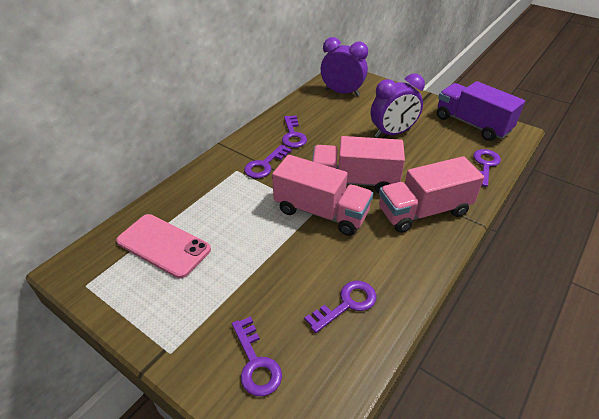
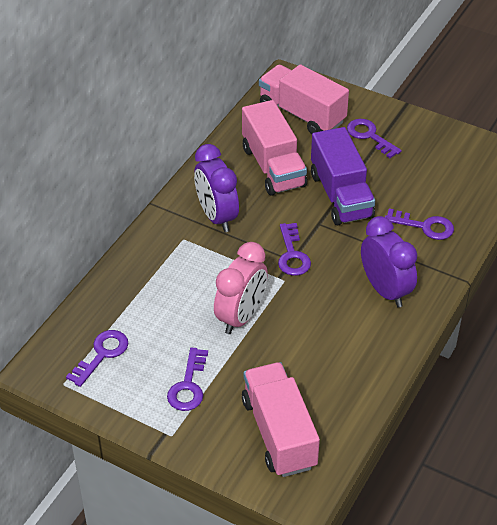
pink clock: 0 -> 1
pink phone: 1 -> 0

